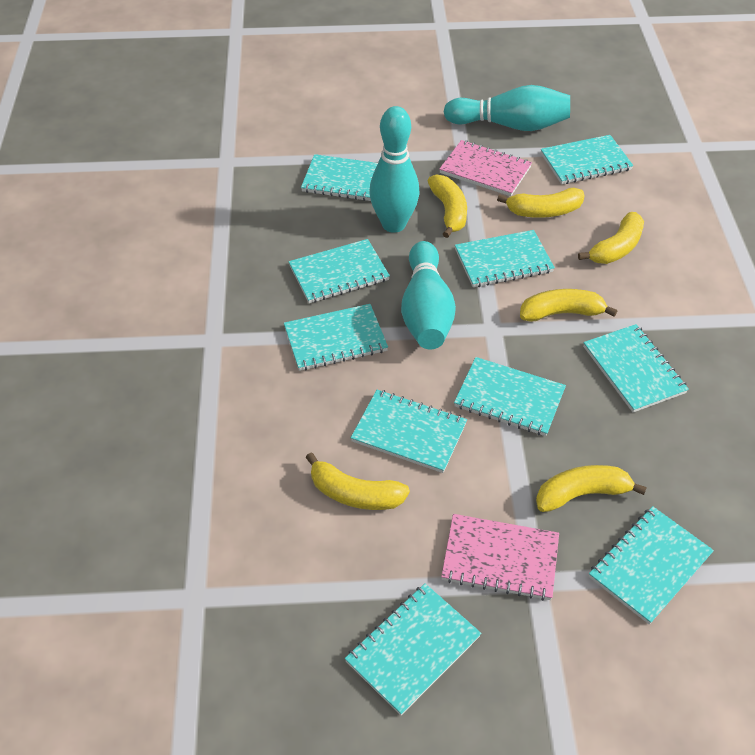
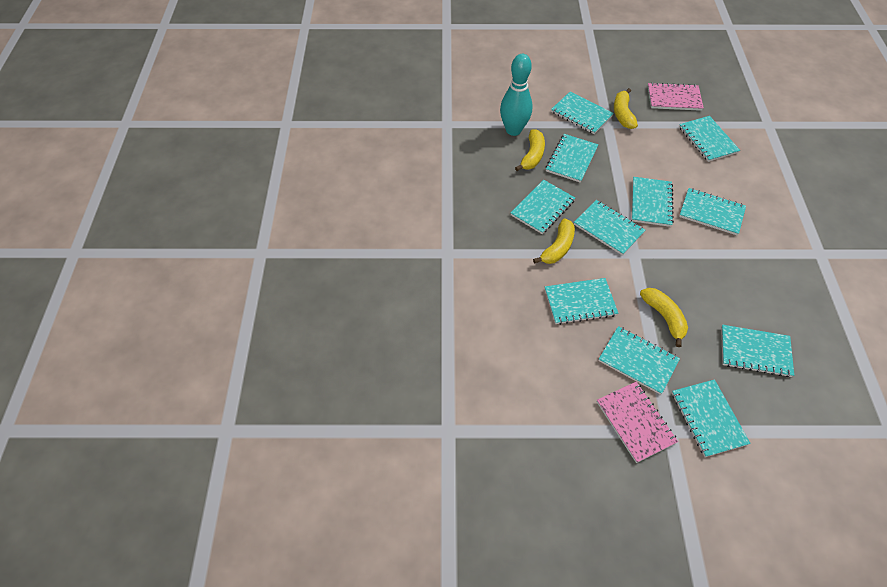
turquoise bowling pin: 3 -> 1
turquoise notebook: 10 -> 11
yellow banana: 6 -> 4

